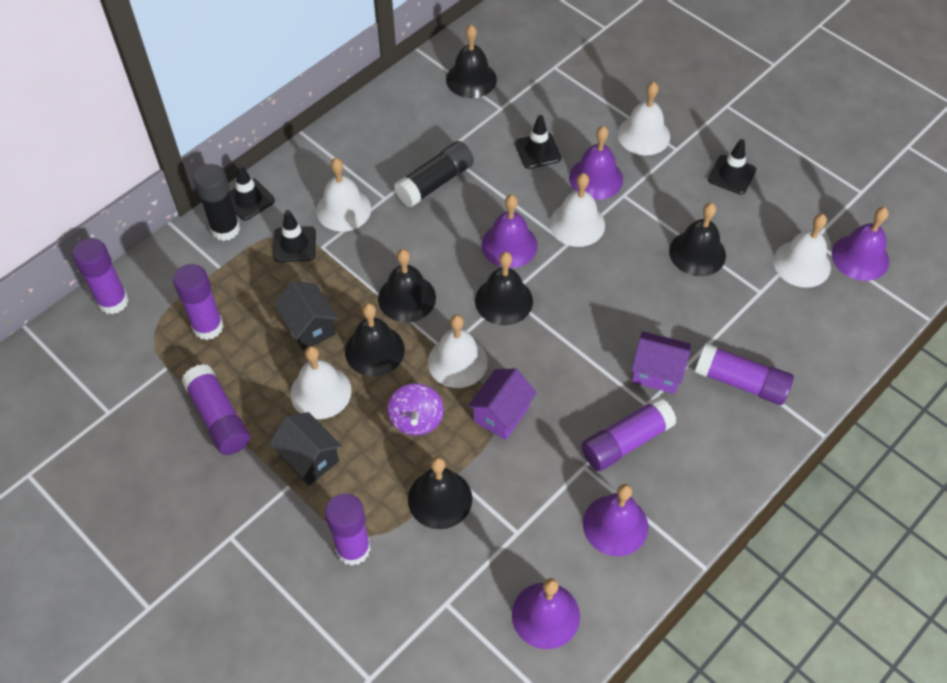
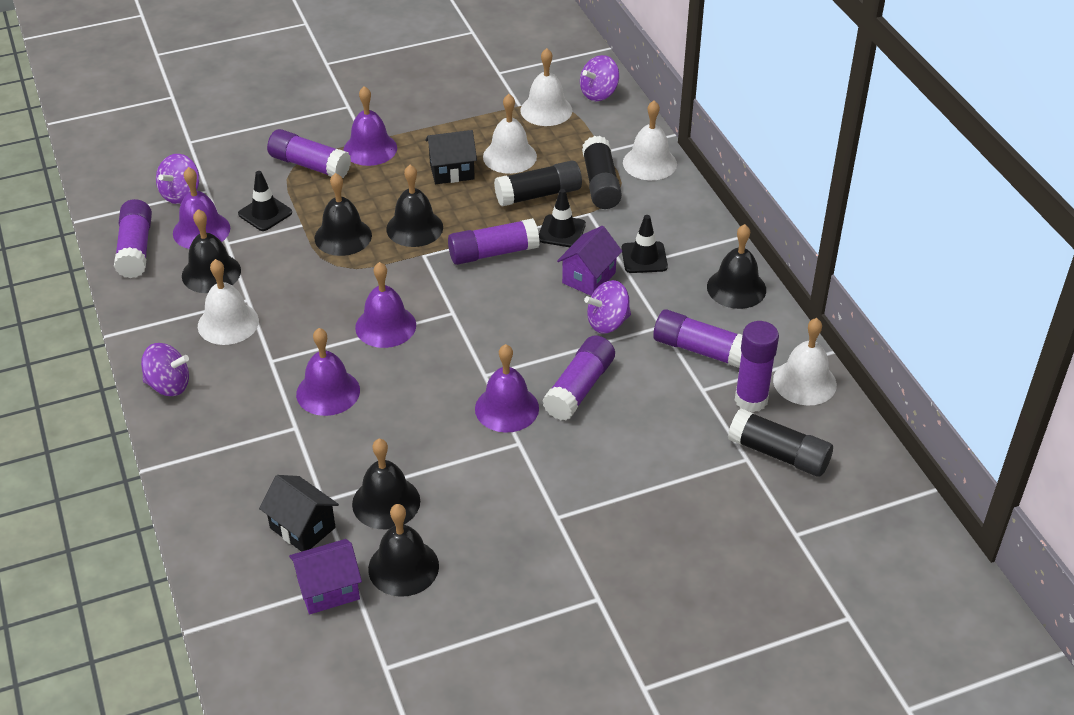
black glue stick: 2 -> 3
black traffic cone: 4 -> 3
purple spinning top: 1 -> 4
white bell: 6 -> 5

